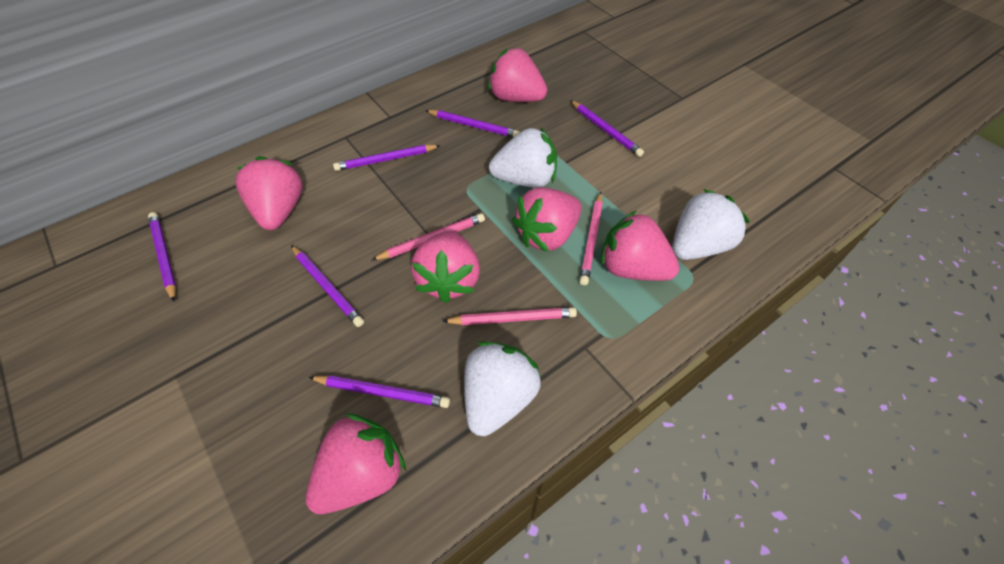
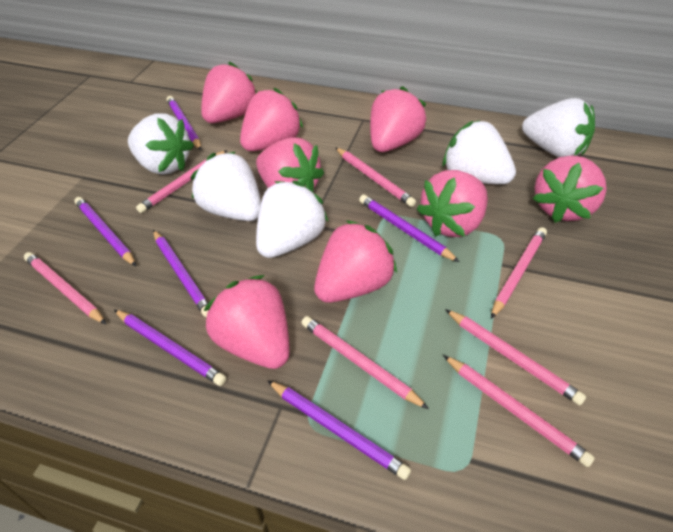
pink pencil: 3 -> 7
pink strawberry: 6 -> 8
white strawberry: 3 -> 5

